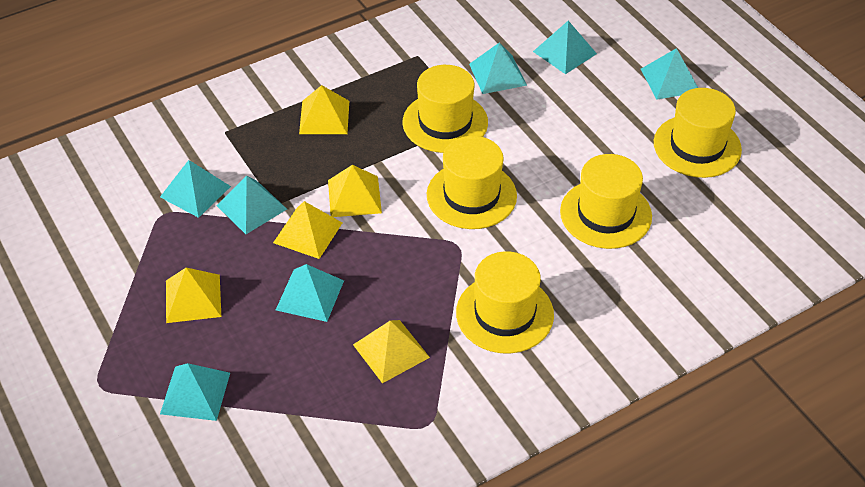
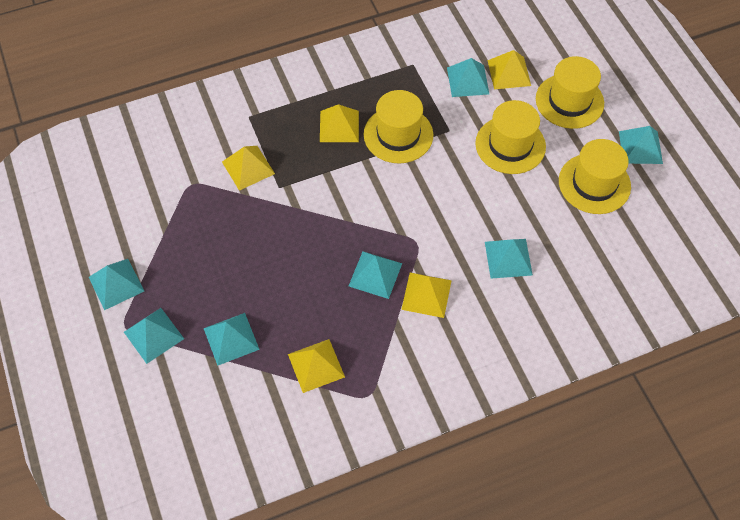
yellow hat: 5 -> 4

